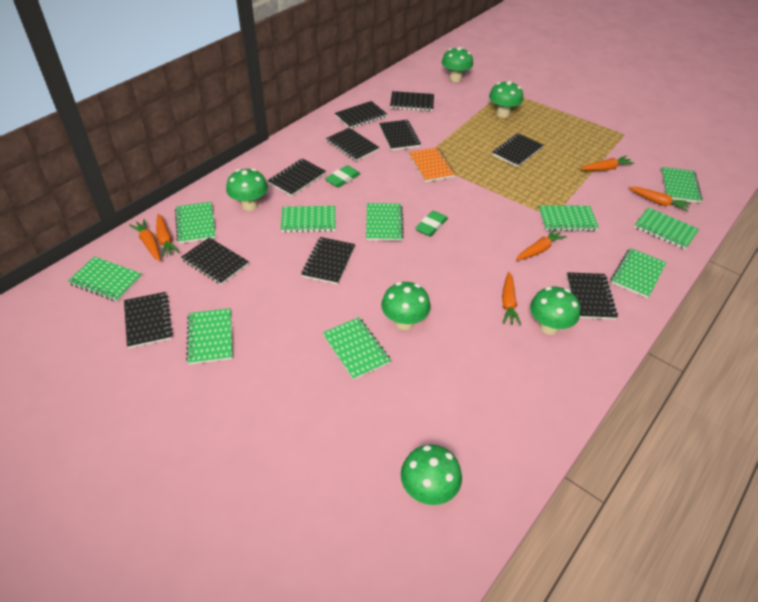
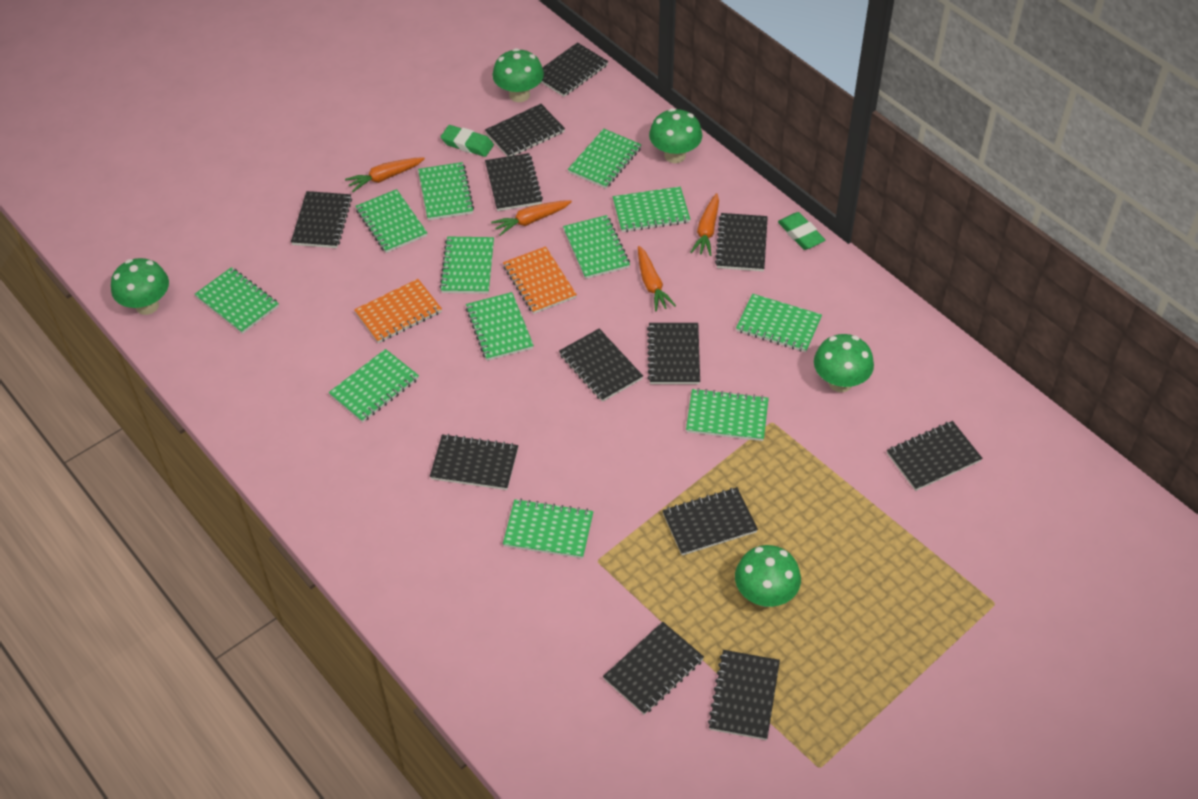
black notebook: 10 -> 12
green mushroom: 6 -> 5
green notebook: 10 -> 12
orange carrot: 6 -> 4
orange notebook: 1 -> 2

